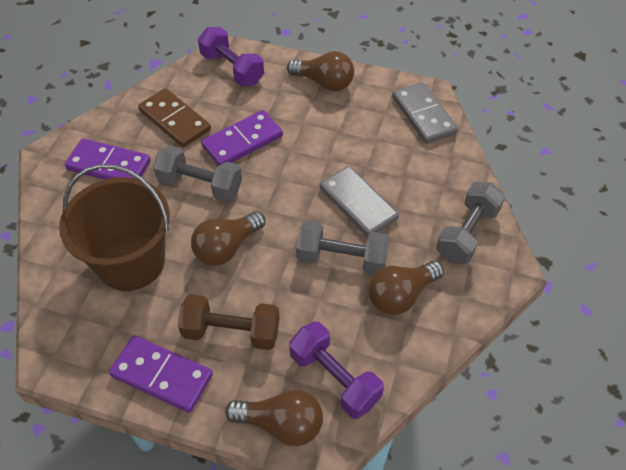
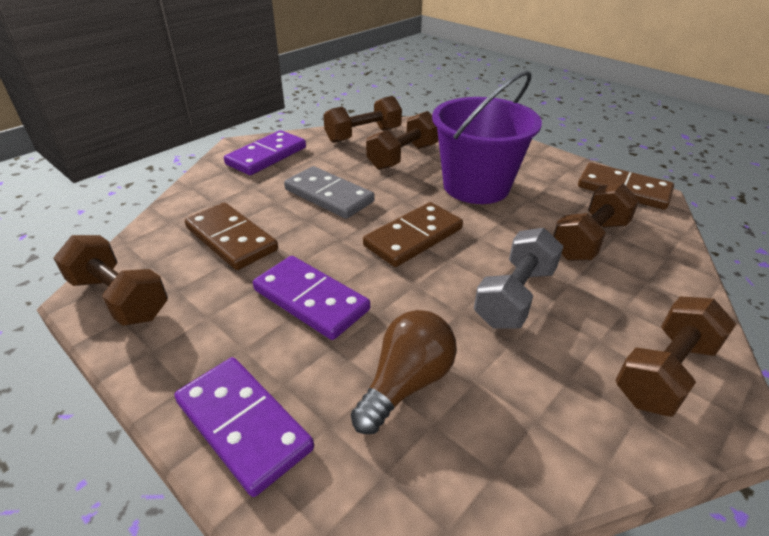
brown bucket: 1 -> 0
brown domino: 1 -> 3
brown dumbbell: 1 -> 5
brown light bulb: 4 -> 1
grey domino: 2 -> 1
grey dumbbell: 3 -> 1
purple bucket: 0 -> 1
purple dumbbell: 2 -> 0

